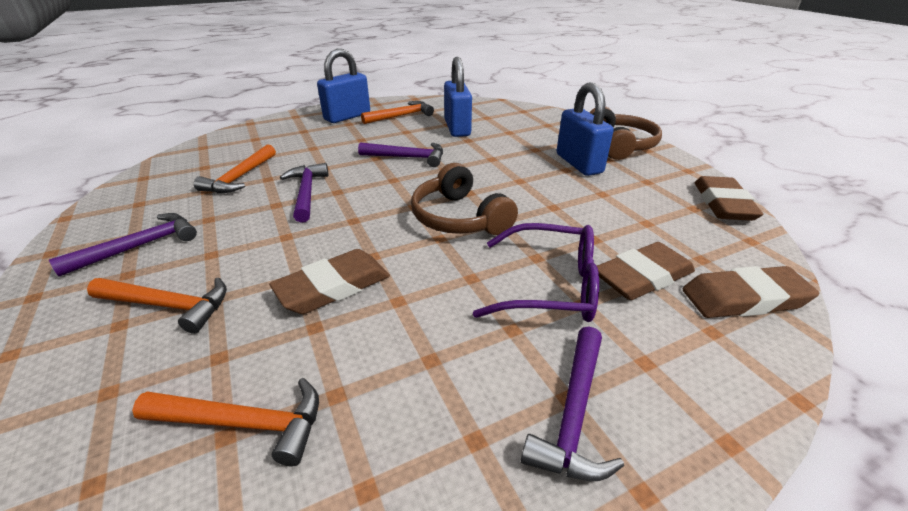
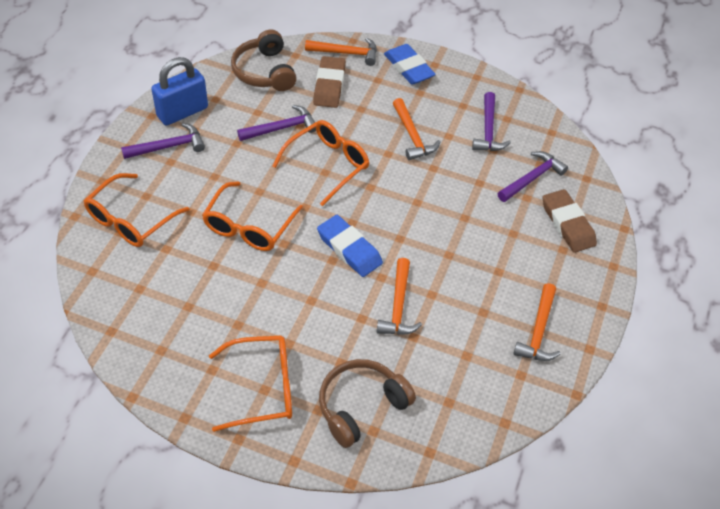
blue eraser: 0 -> 2
blue padlock: 3 -> 1
brown eraser: 4 -> 2
orange glasses: 0 -> 4
purple glasses: 1 -> 0

